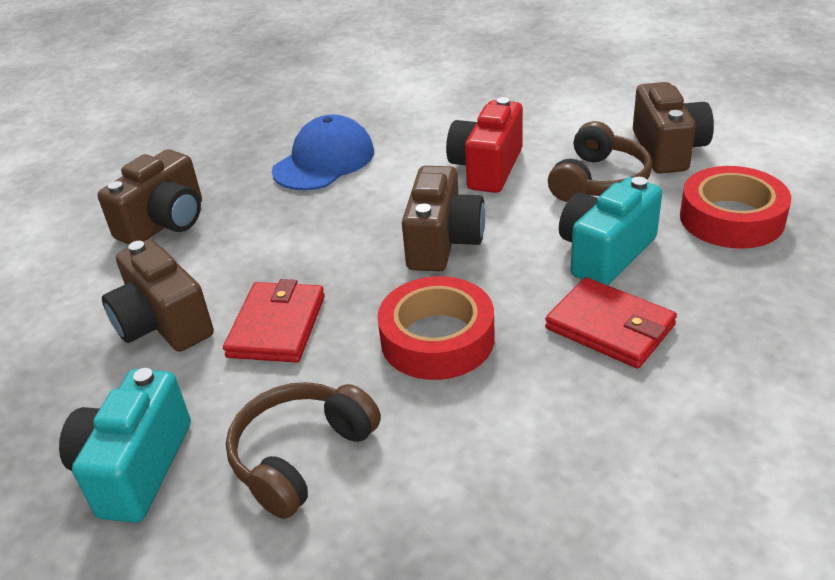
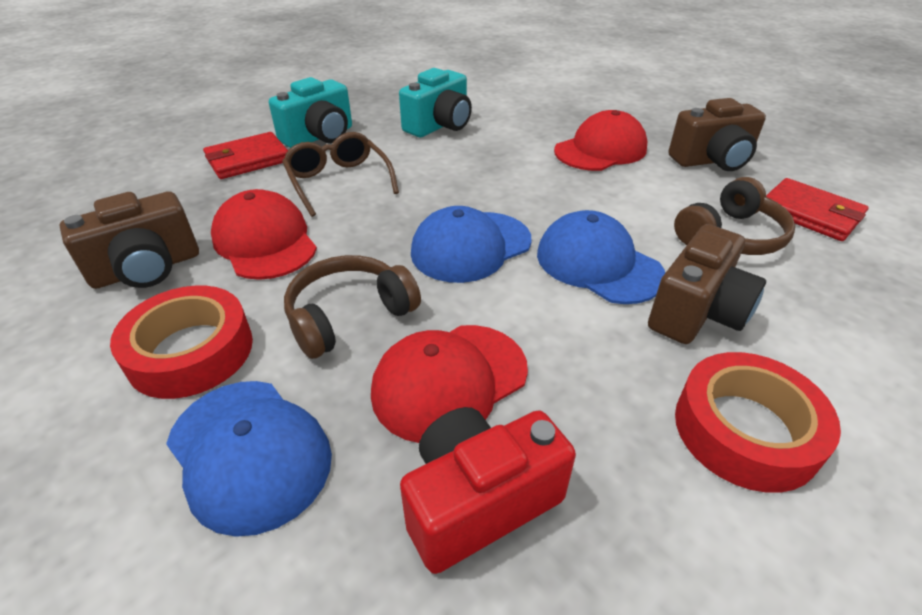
blue cap: 1 -> 3
brown camera: 4 -> 3
brown glasses: 0 -> 1
red cap: 0 -> 3

